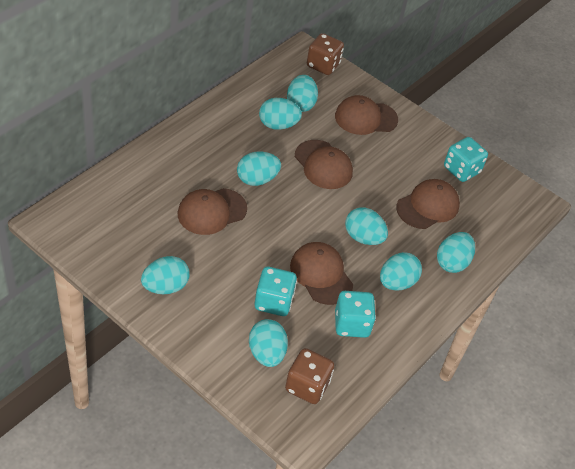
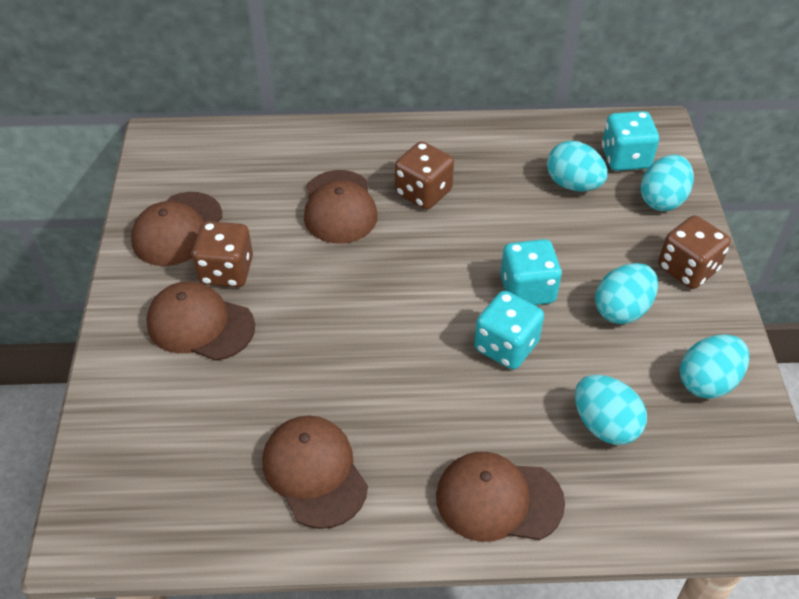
brown dice: 2 -> 3
turquoise egg: 8 -> 5

